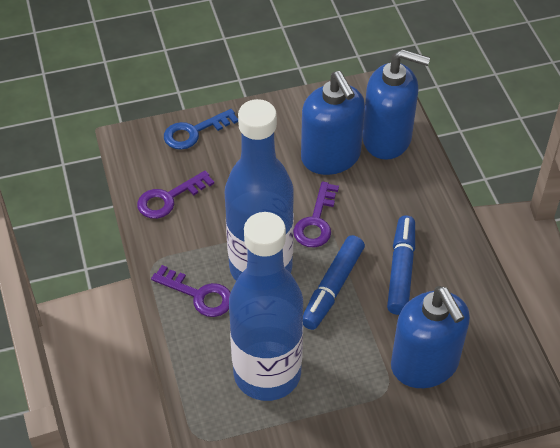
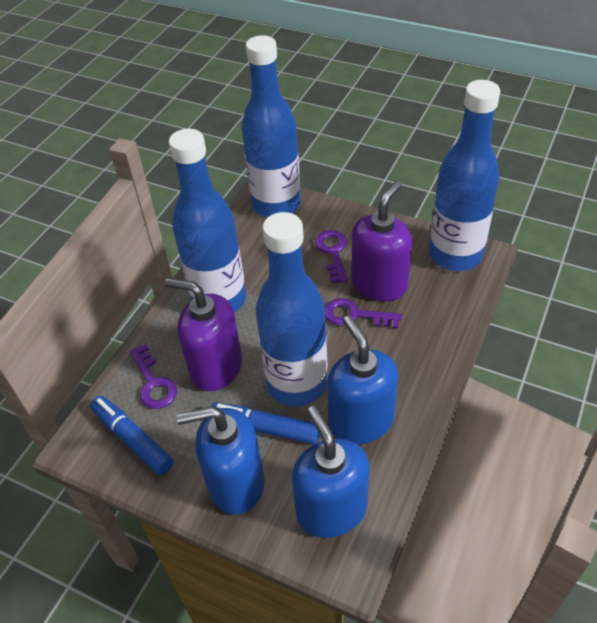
blue bottle: 2 -> 4
blue key: 1 -> 0
purple soap dispenser: 0 -> 2

